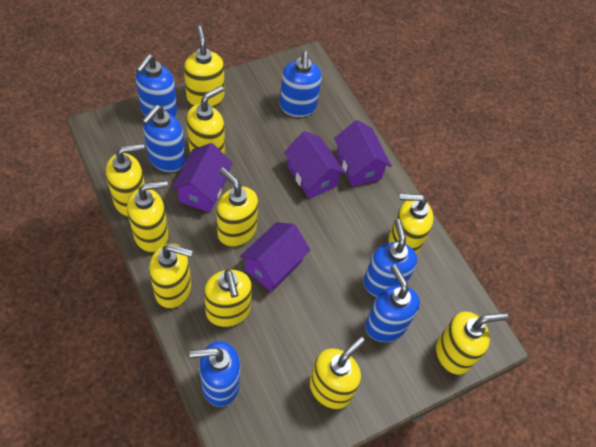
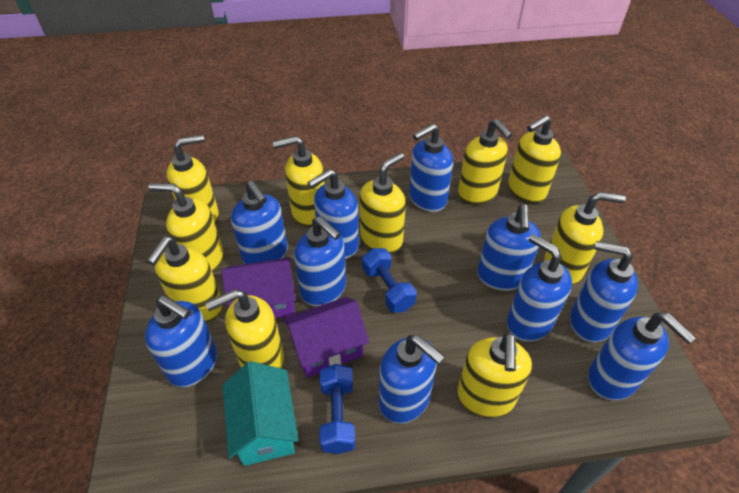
blue dumbbell: 0 -> 2
blue soap dispenser: 6 -> 10
purple house: 4 -> 2
turquoise house: 0 -> 1

